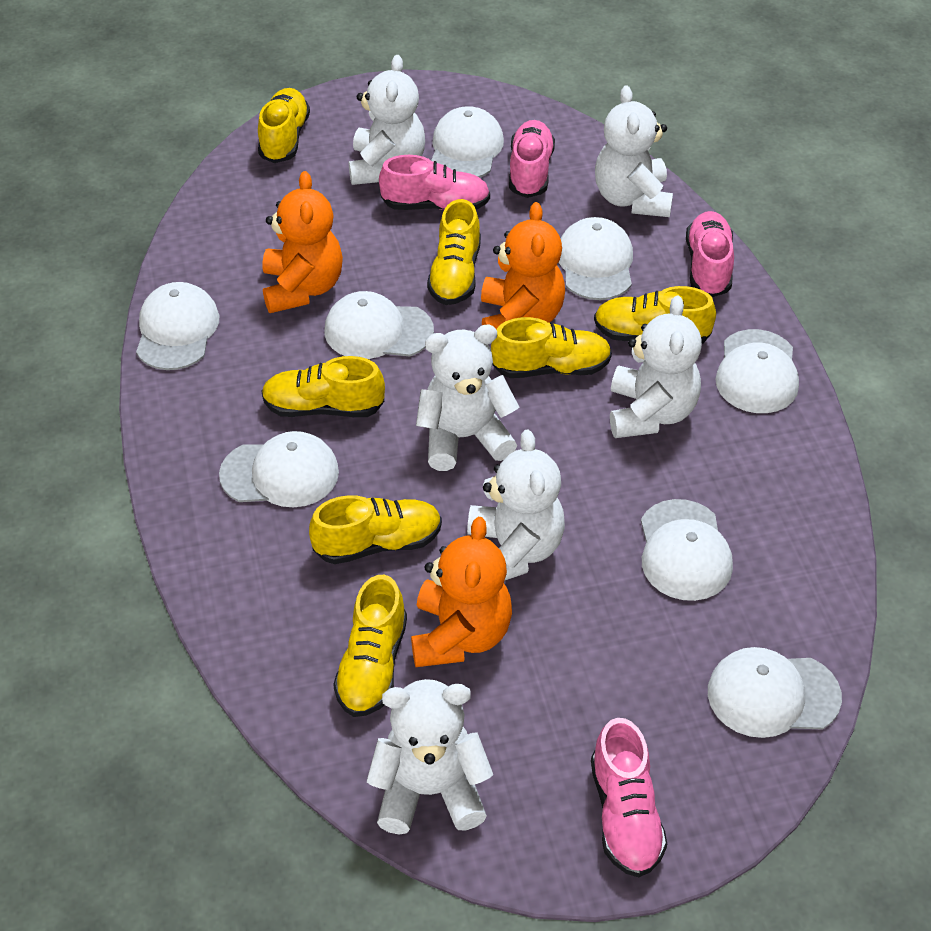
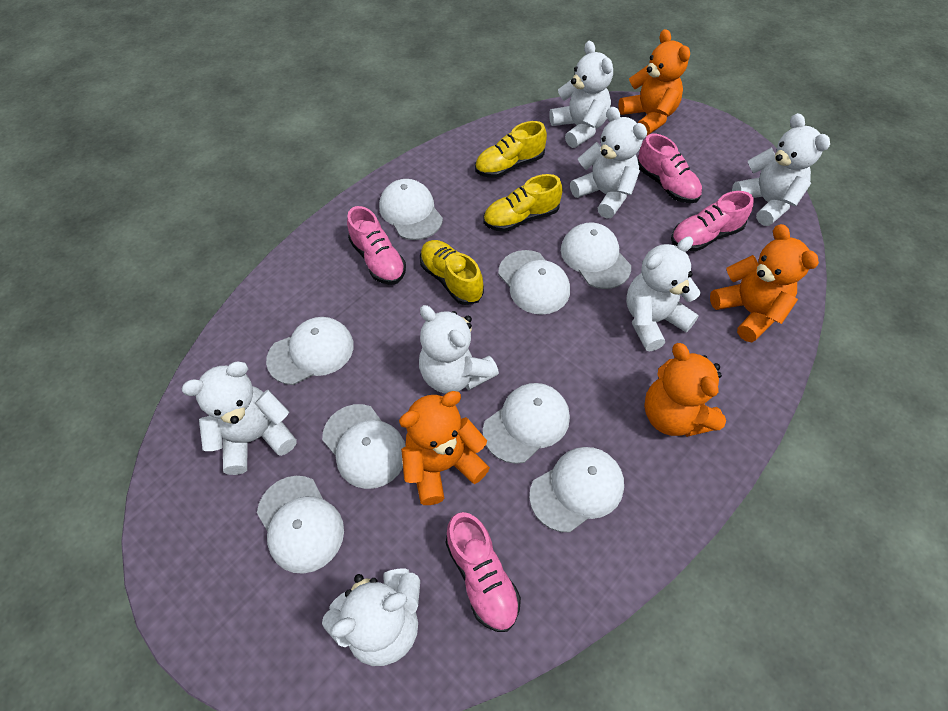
orange teddy bear: 3 -> 4
white teddy bear: 6 -> 7
yellow shoe: 7 -> 3

